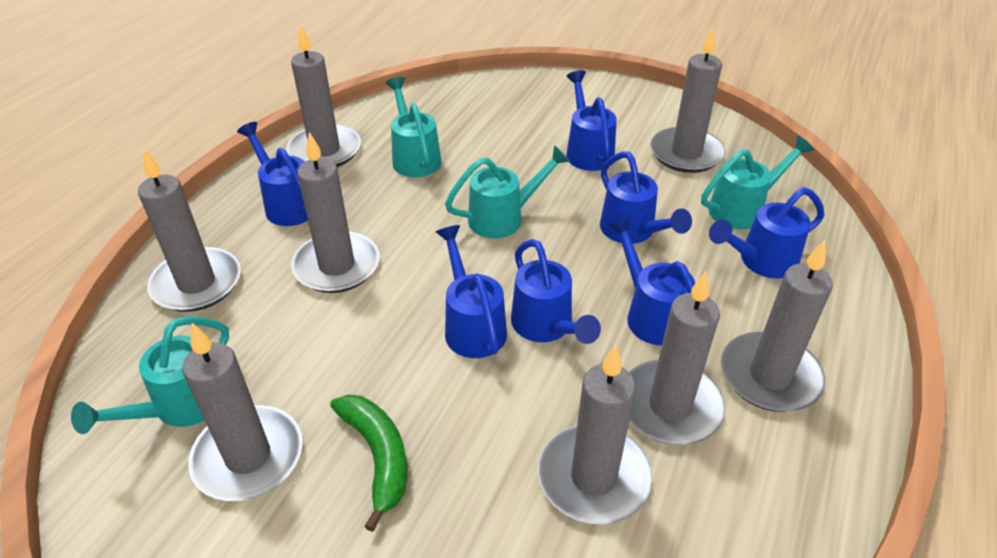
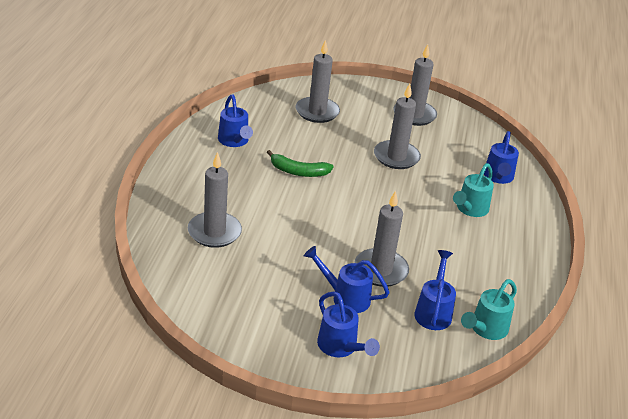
blue watering can: 7 -> 5
grey candle: 8 -> 5
turquoise watering can: 4 -> 2

